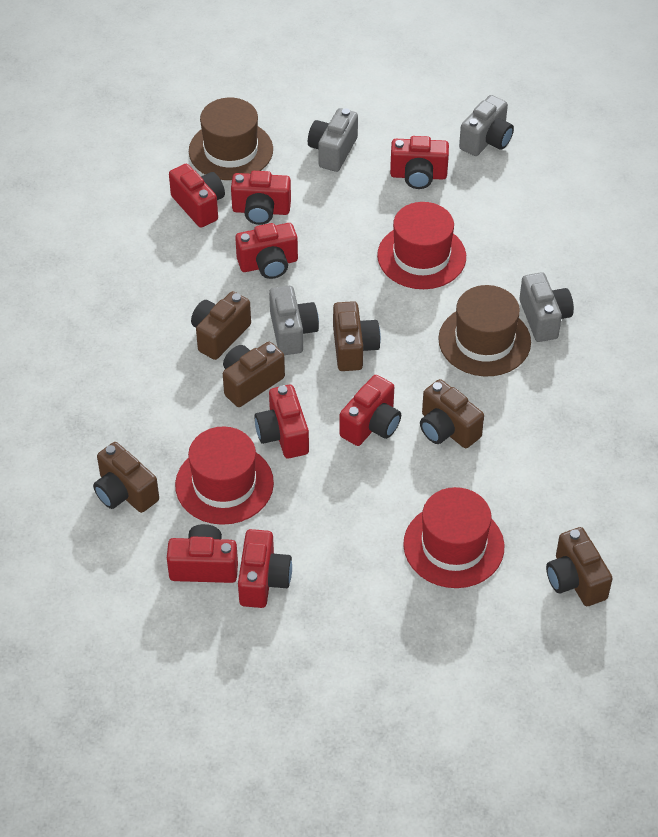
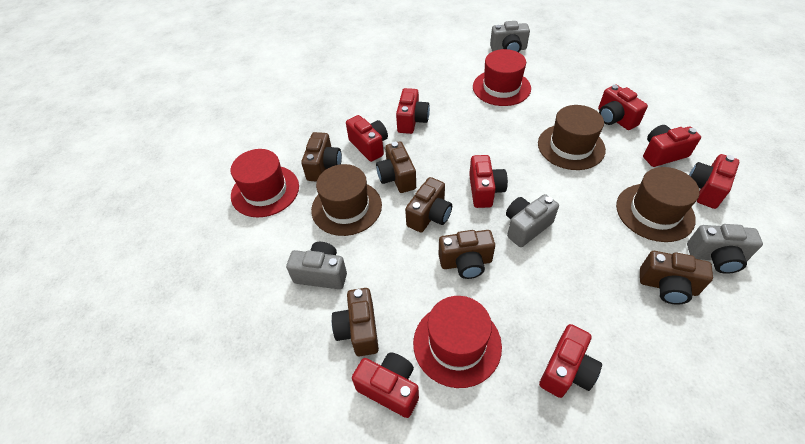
brown hat: 2 -> 3

